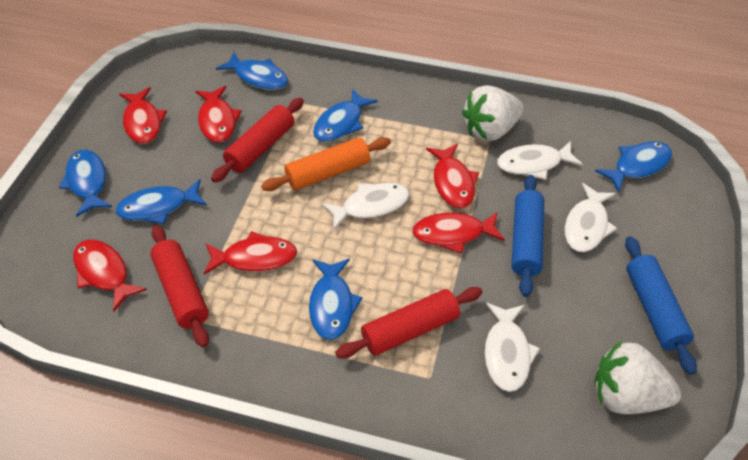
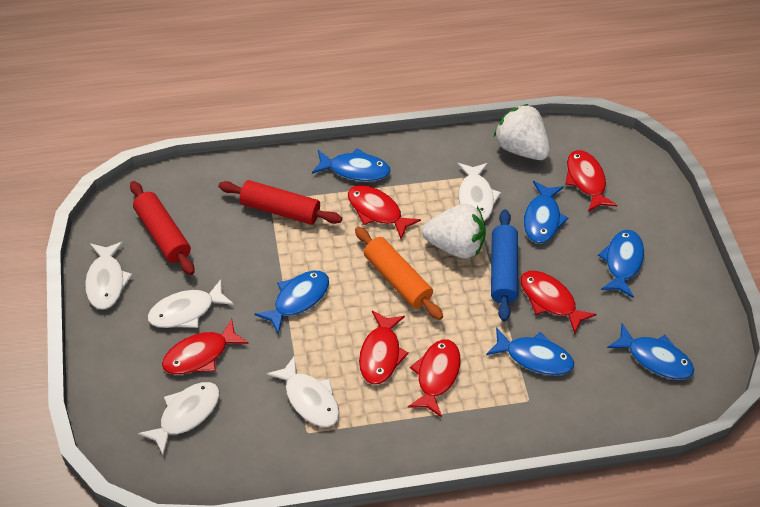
blue rolling pin: 2 -> 1
red rolling pin: 3 -> 2
white fish: 4 -> 5

